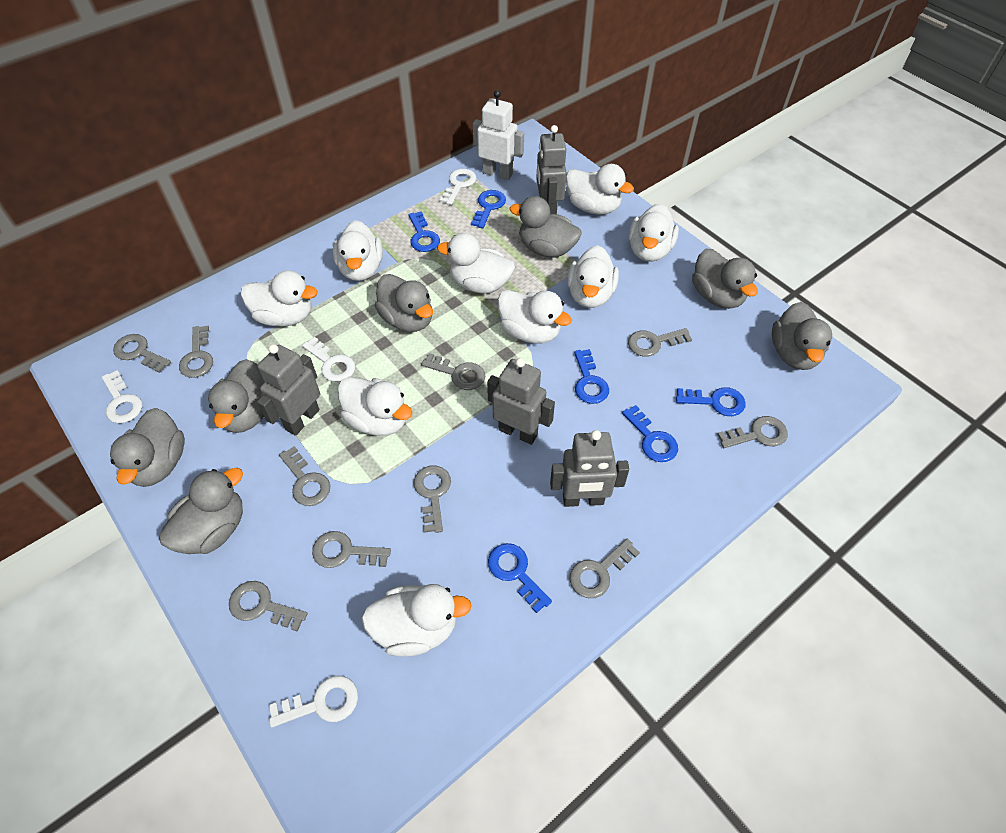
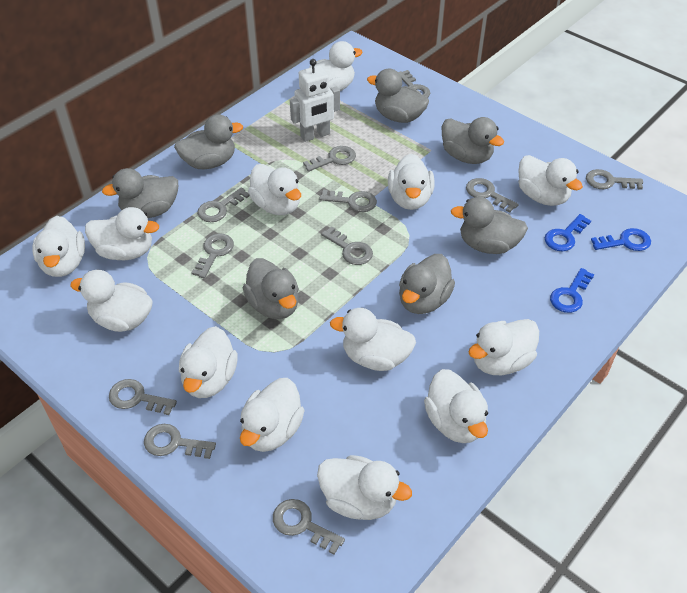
blue key: 6 -> 3
grey key: 10 -> 11
grey robot: 4 -> 0
white duck: 9 -> 13
white key: 4 -> 0

